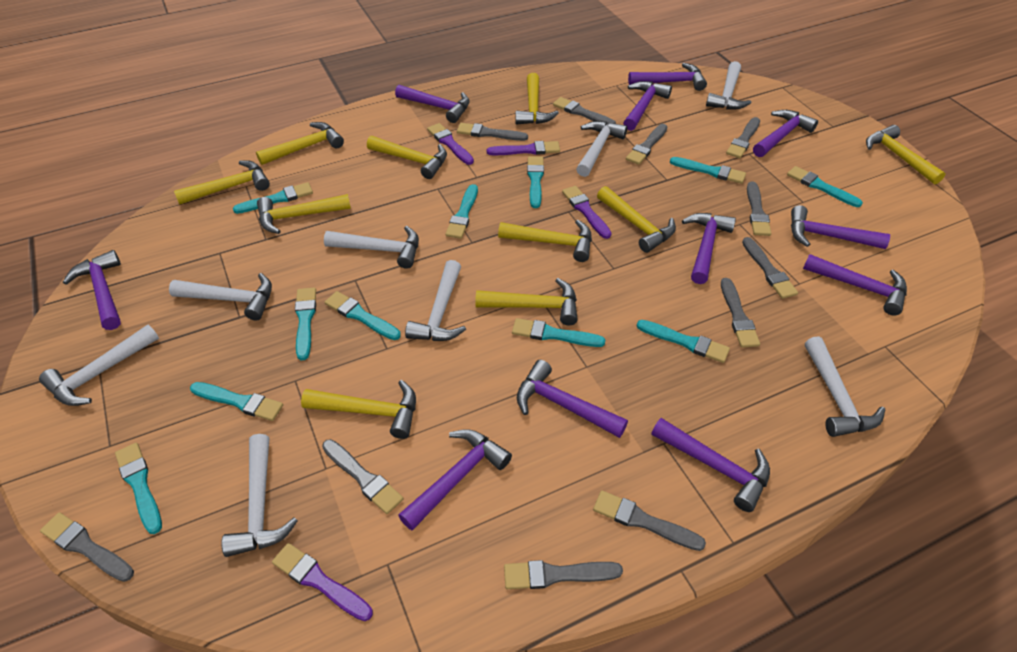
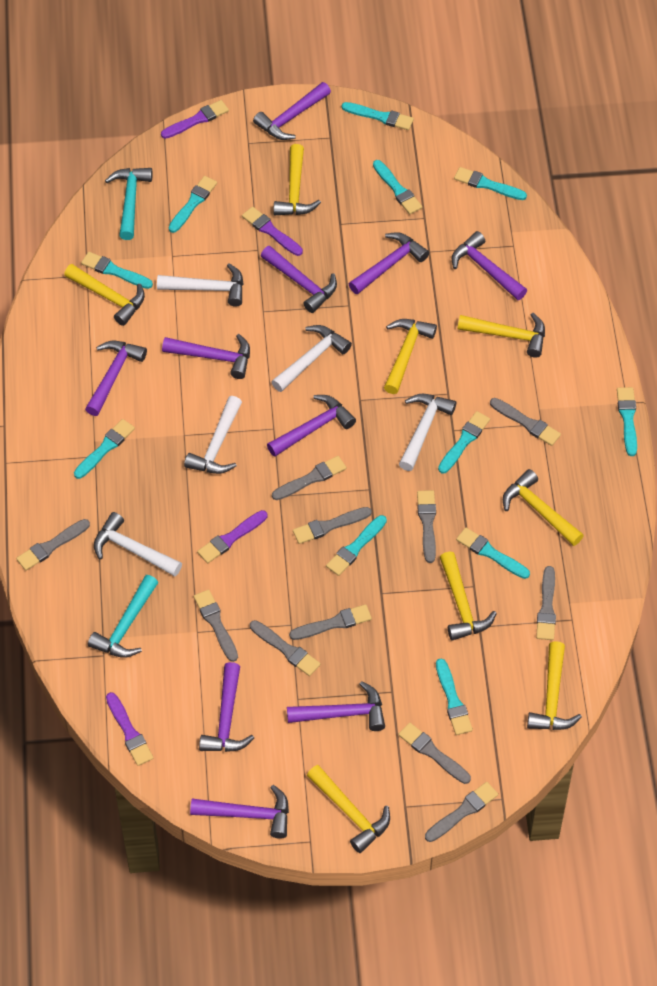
purple hammer: 11 -> 10
turquoise hammer: 0 -> 2
white hammer: 8 -> 5
yellow hammer: 10 -> 8

